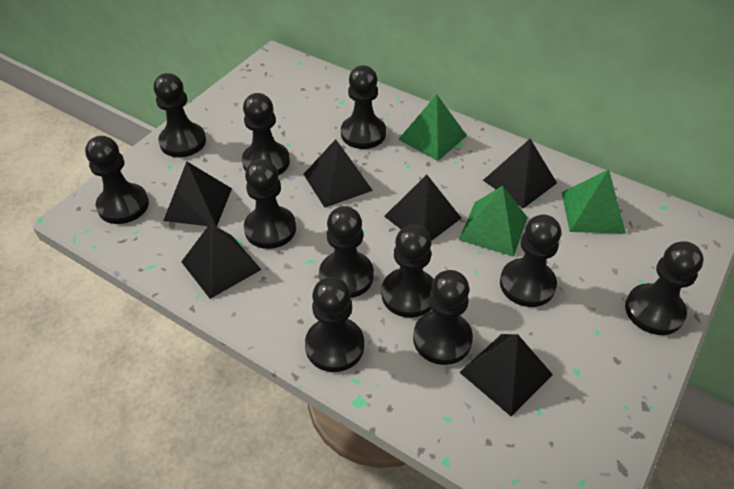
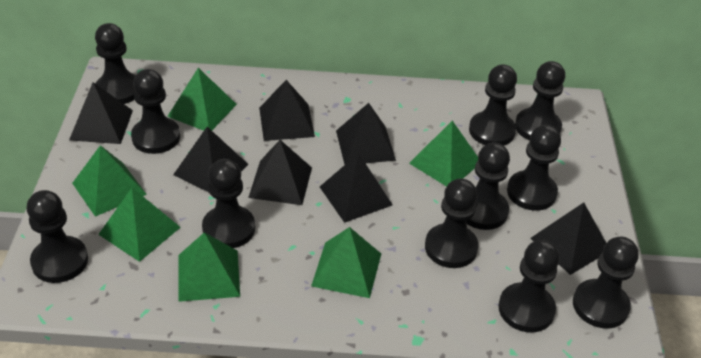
black pyramid: 6 -> 7
green pyramid: 3 -> 6

